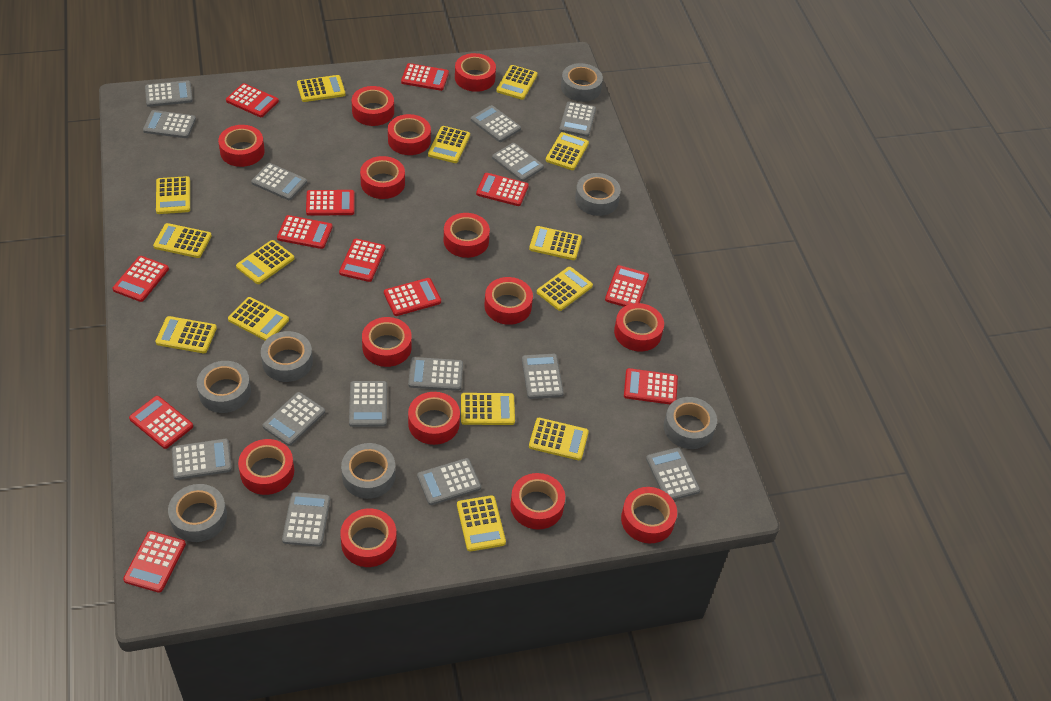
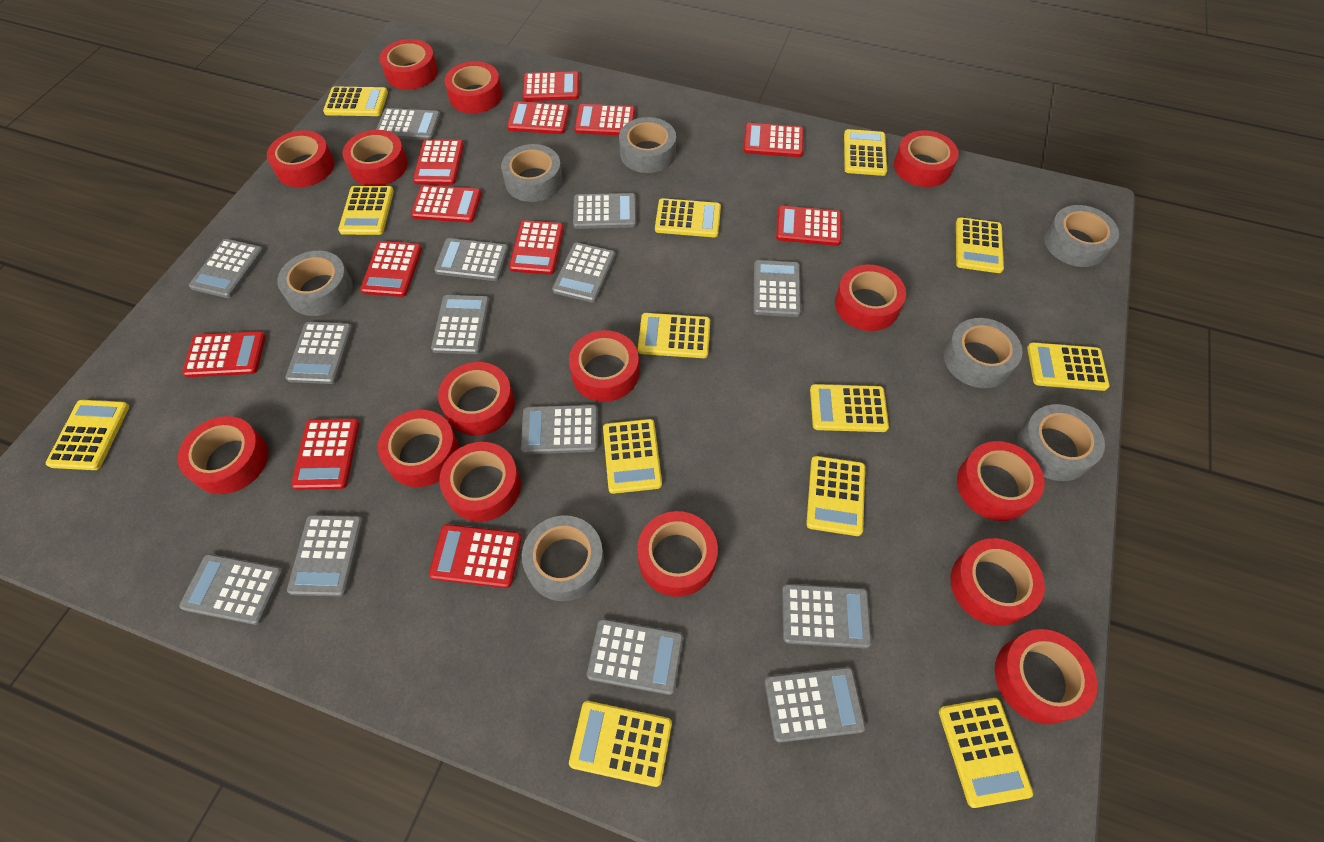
red tape: 14 -> 15
yellow calculator: 14 -> 13

